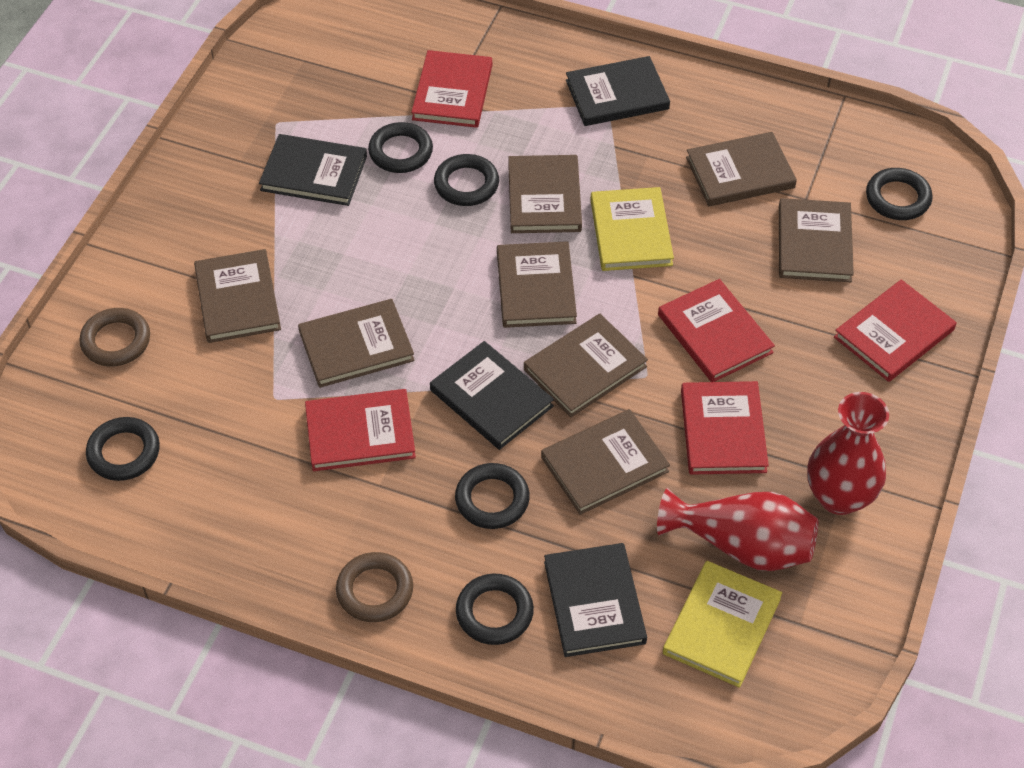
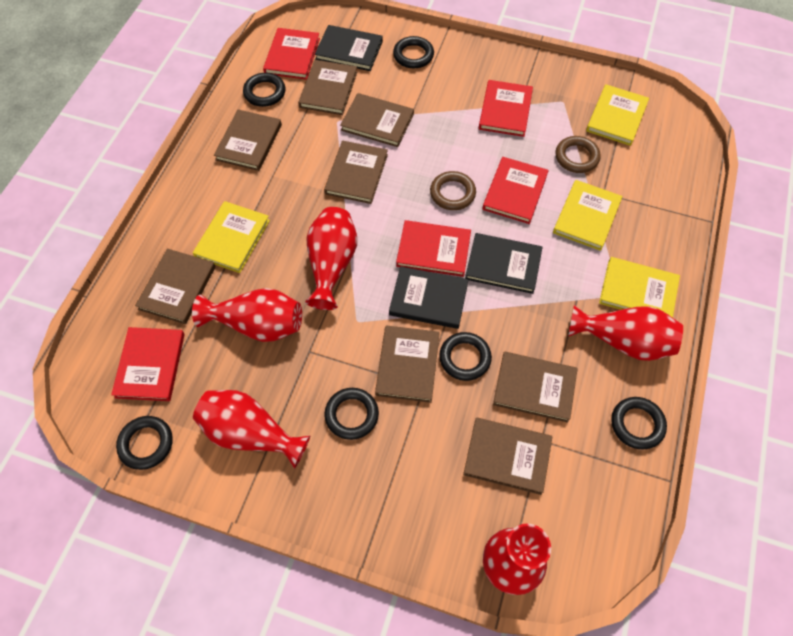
black book: 4 -> 3
red vase: 2 -> 5
yellow book: 2 -> 4

